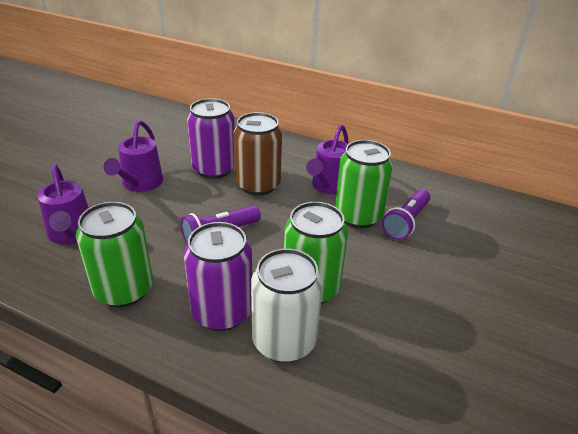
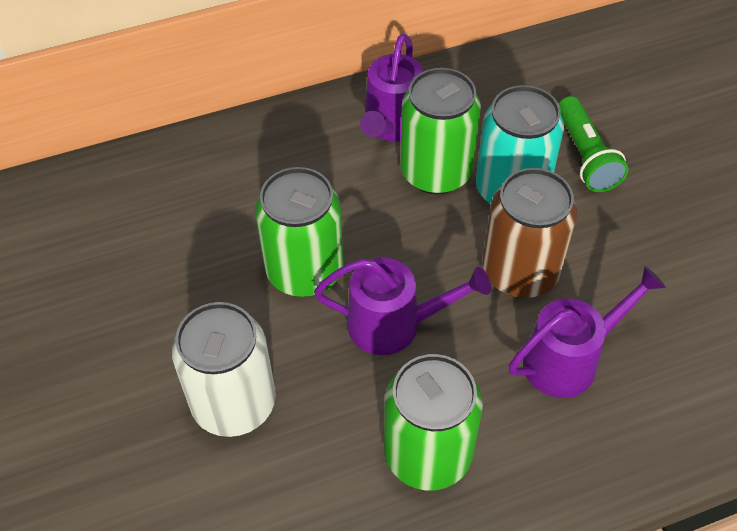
green flashlight: 0 -> 1
purple can: 2 -> 0
purple flashlight: 2 -> 0
turquoise can: 0 -> 1

